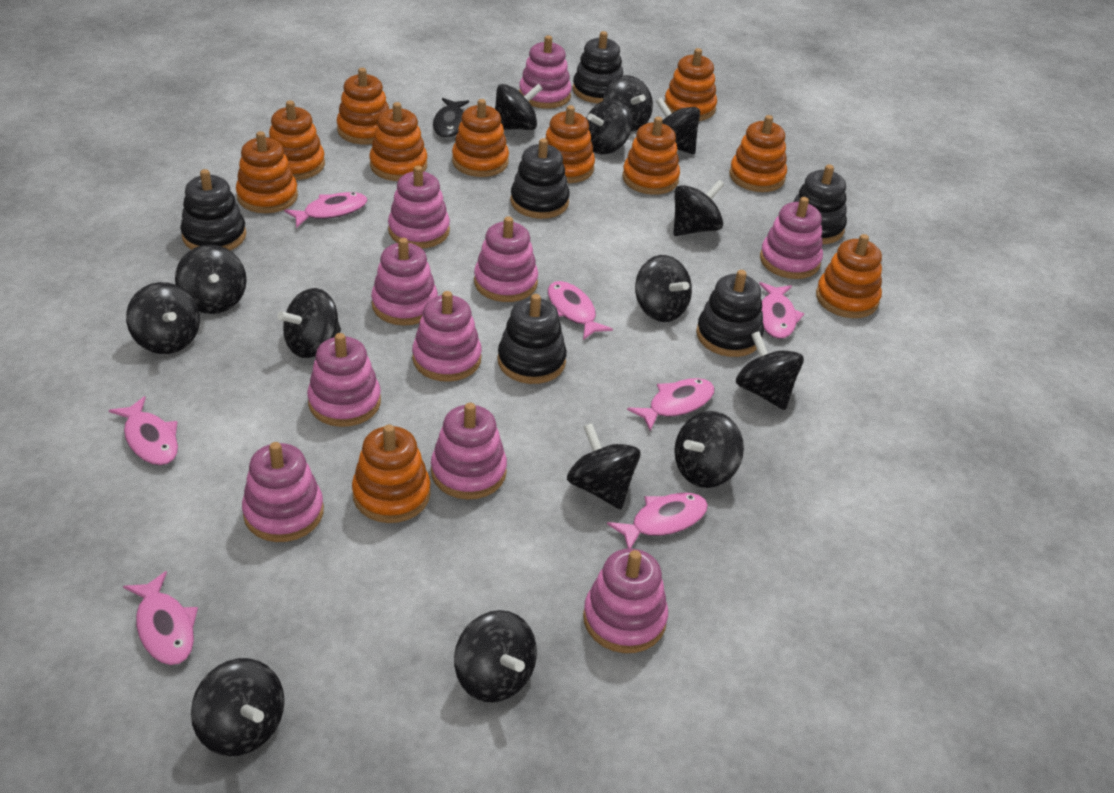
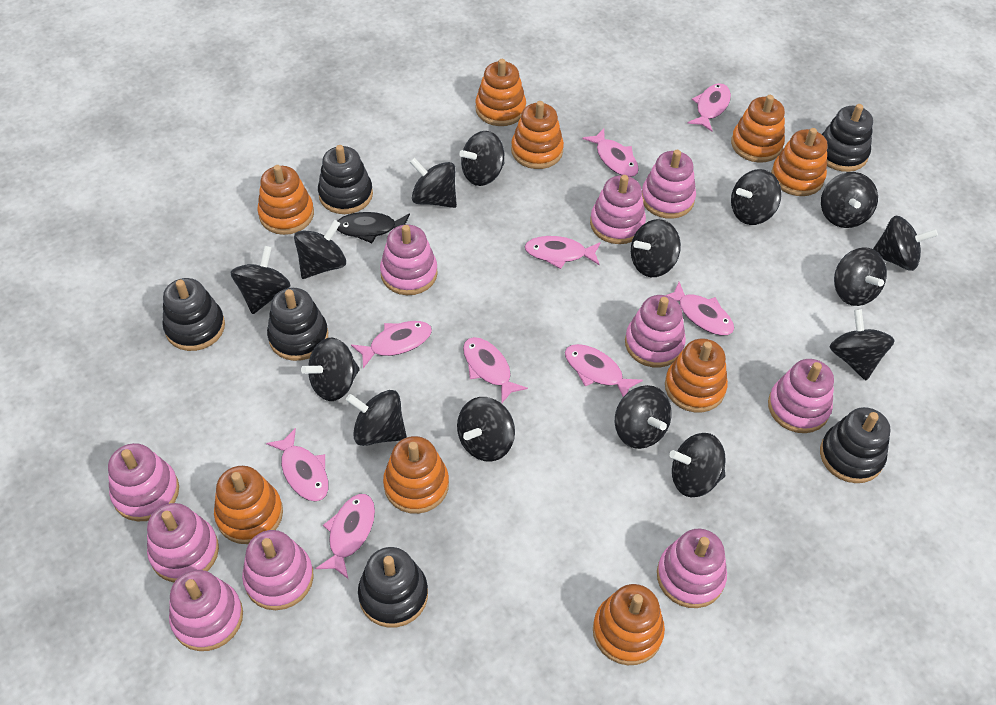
black spinning top: 14 -> 15
orange stacking toy: 11 -> 9
pink fish: 7 -> 9

